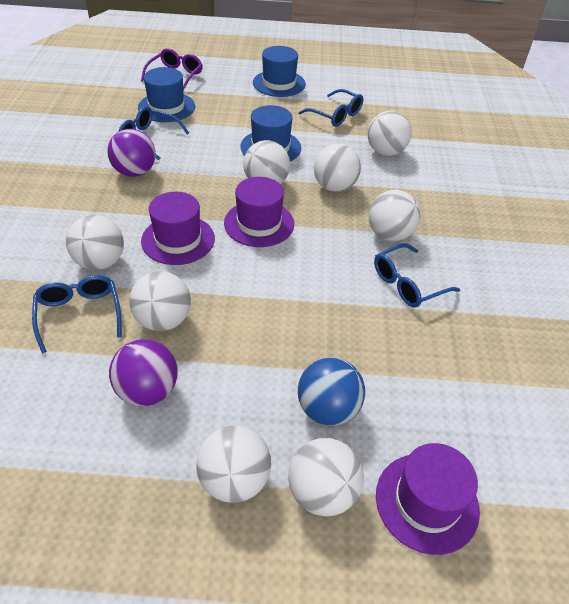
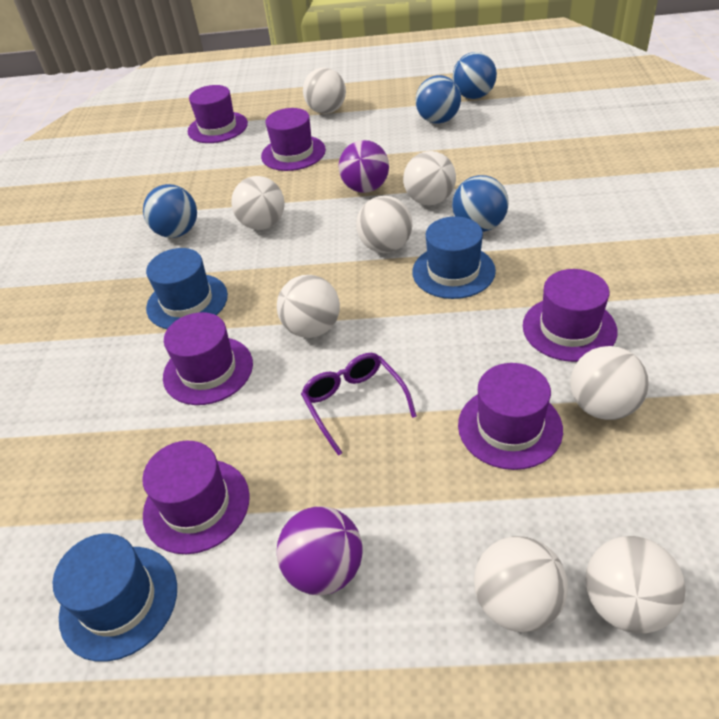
blue ball: 1 -> 4
blue glasses: 4 -> 0
purple hat: 3 -> 6

